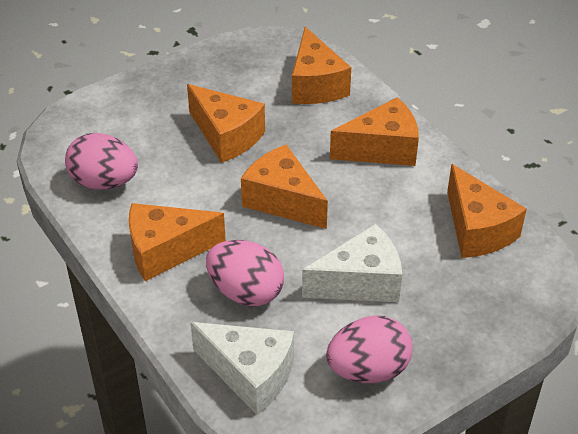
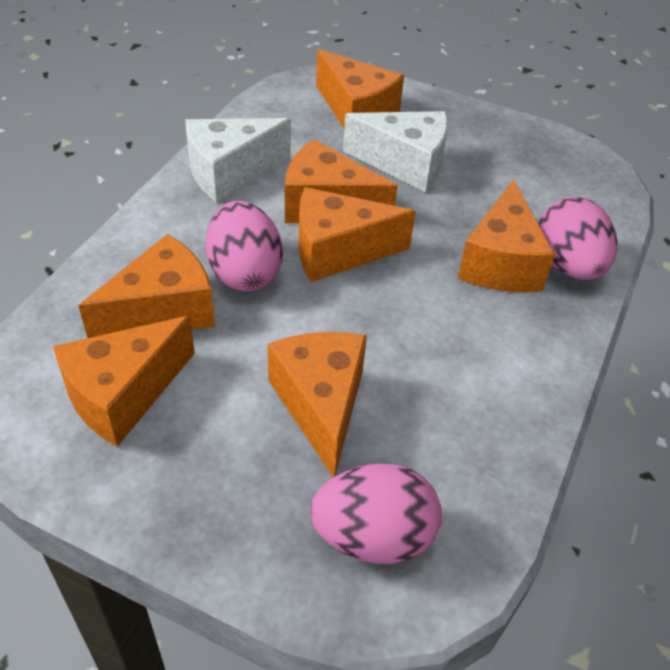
orange cheese: 6 -> 7

